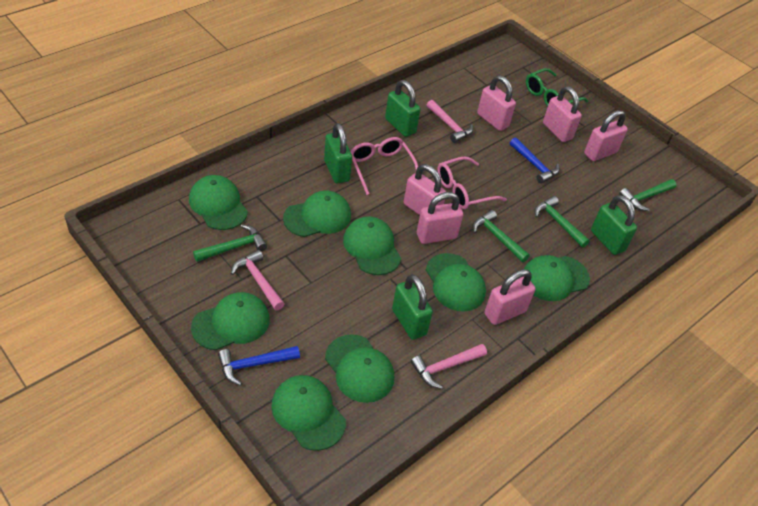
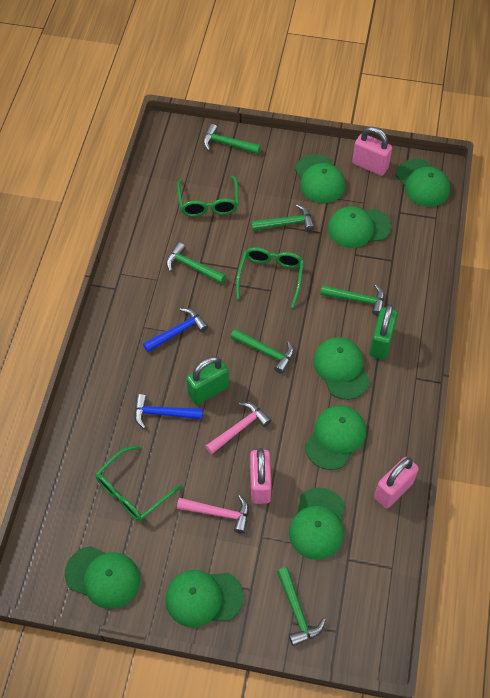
green glasses: 1 -> 3
green hammer: 4 -> 6
green padlock: 4 -> 2
pink glasses: 2 -> 0
pink hammer: 3 -> 2
pink padlock: 6 -> 3

